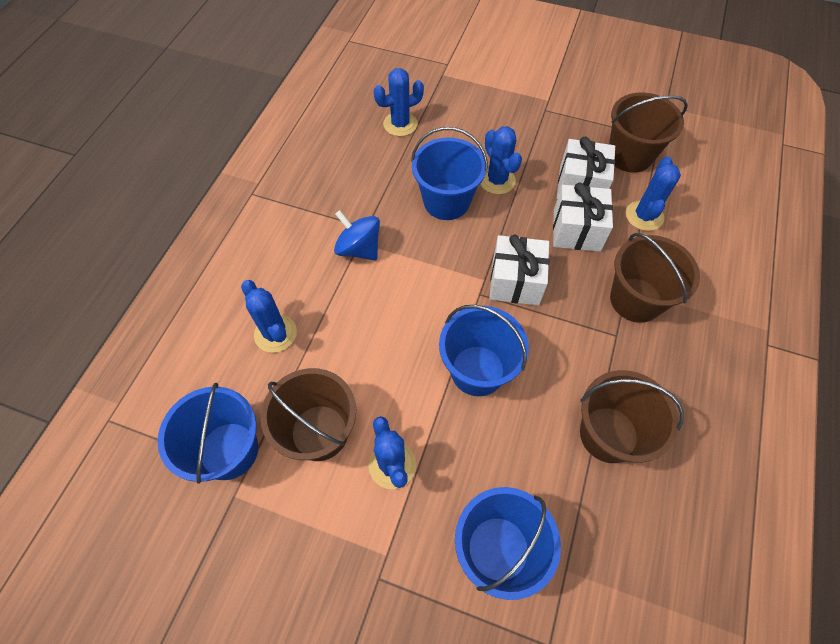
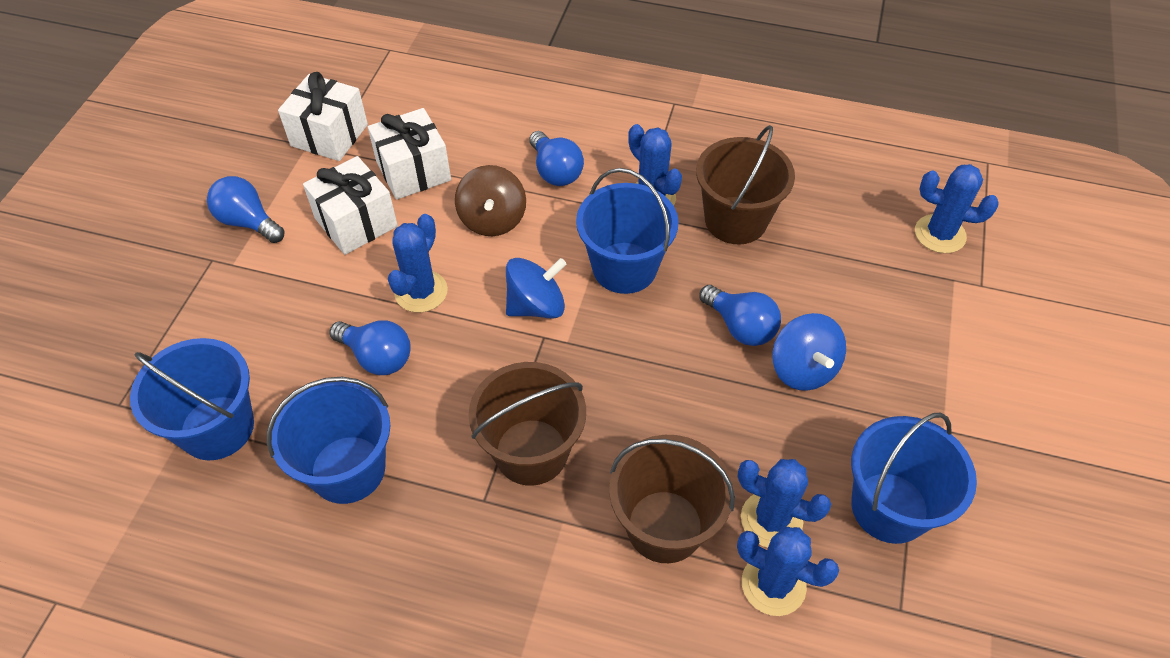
blue light bulb: 0 -> 4
blue spinning top: 1 -> 2
brown bucket: 4 -> 3
brown spinning top: 0 -> 1

